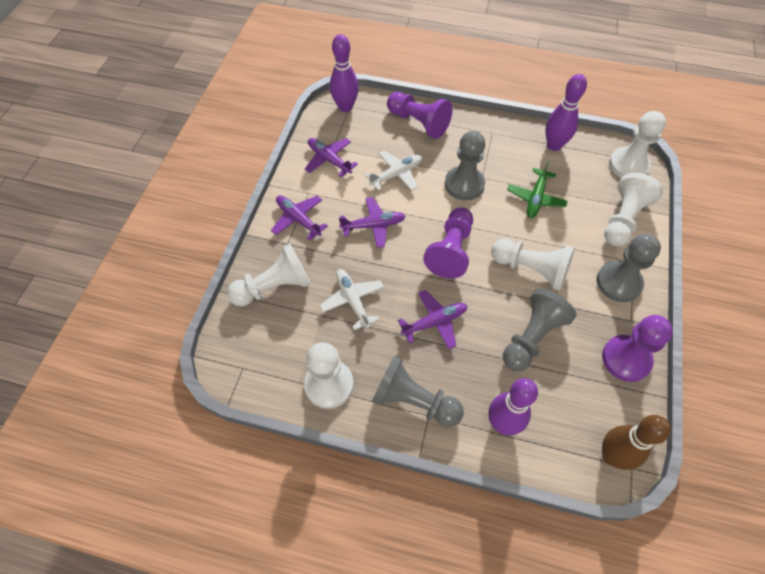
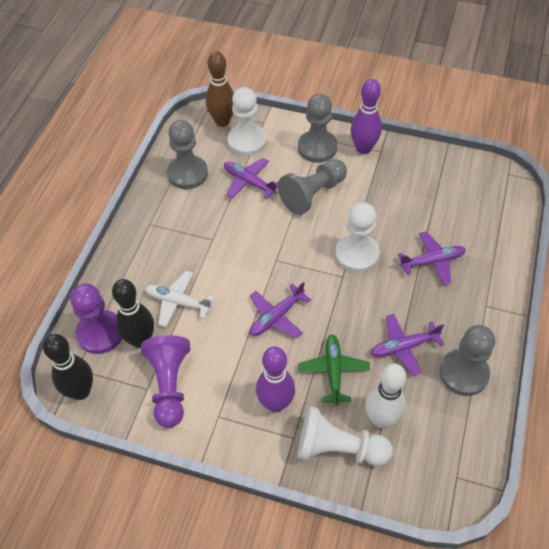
black bowling pin: 0 -> 2
purple bowling pin: 3 -> 2
purple pawn: 3 -> 2
white bowling pin: 0 -> 1
white pawn: 5 -> 3
white plane: 2 -> 1

